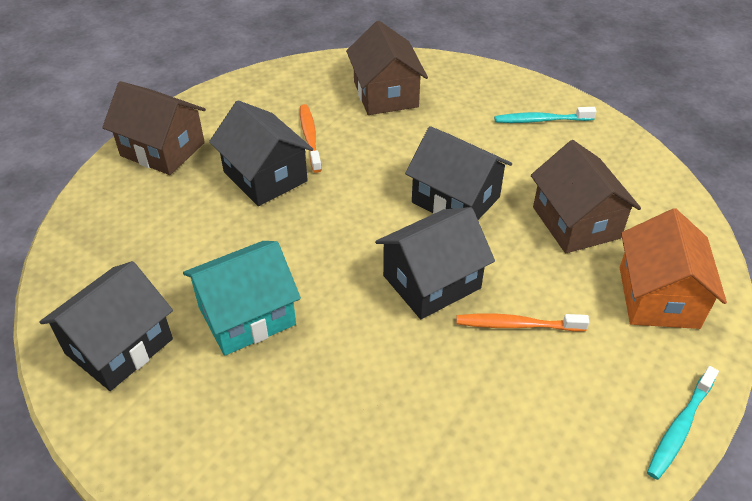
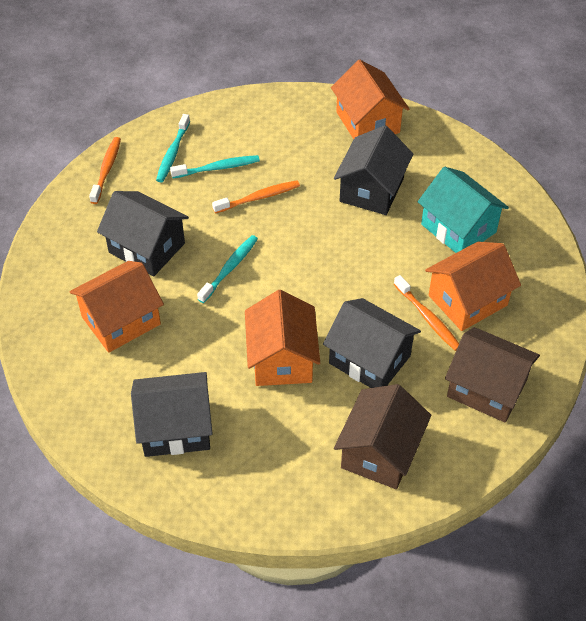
brown house: 3 -> 2
orange house: 1 -> 4
orange toothbrush: 2 -> 3
turquoise toothbrush: 2 -> 3

